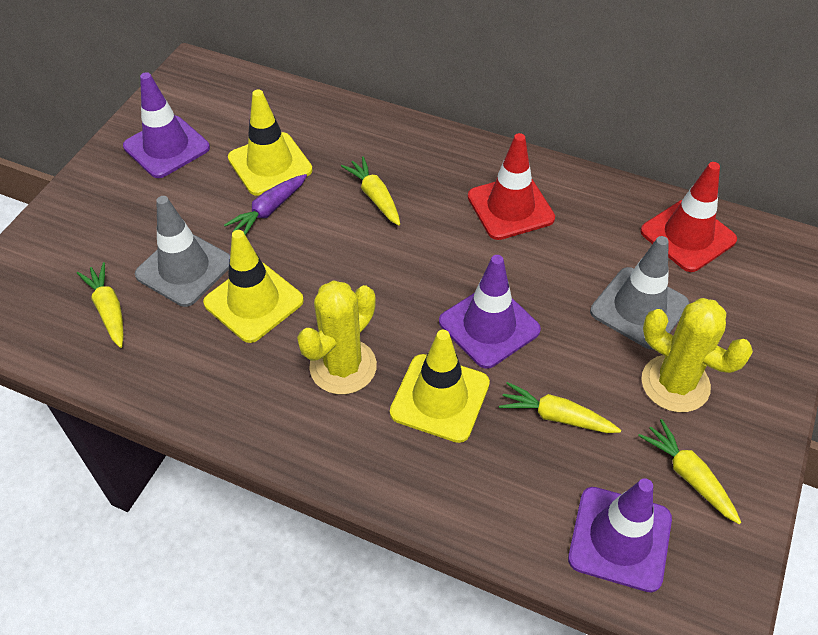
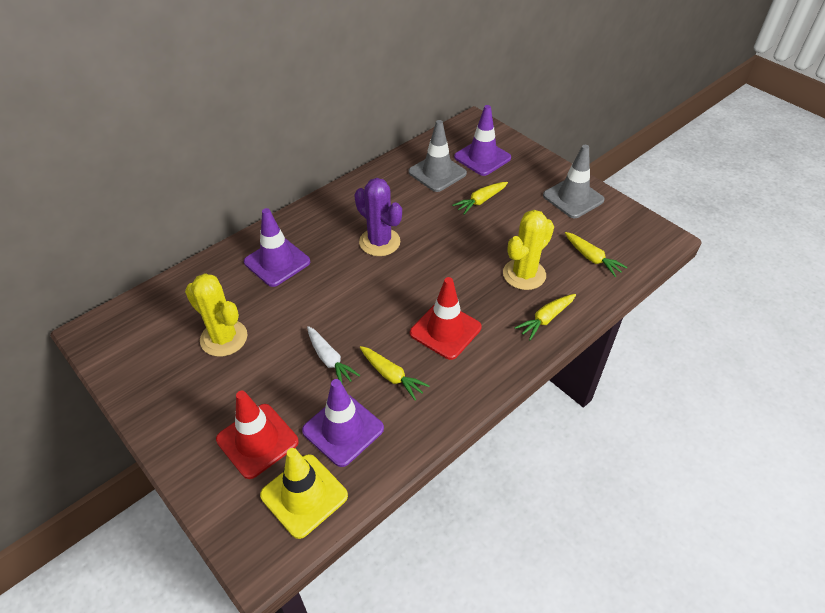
purple cactus: 0 -> 1
purple carrot: 1 -> 0
white carrot: 0 -> 1
yellow traffic cone: 3 -> 1

